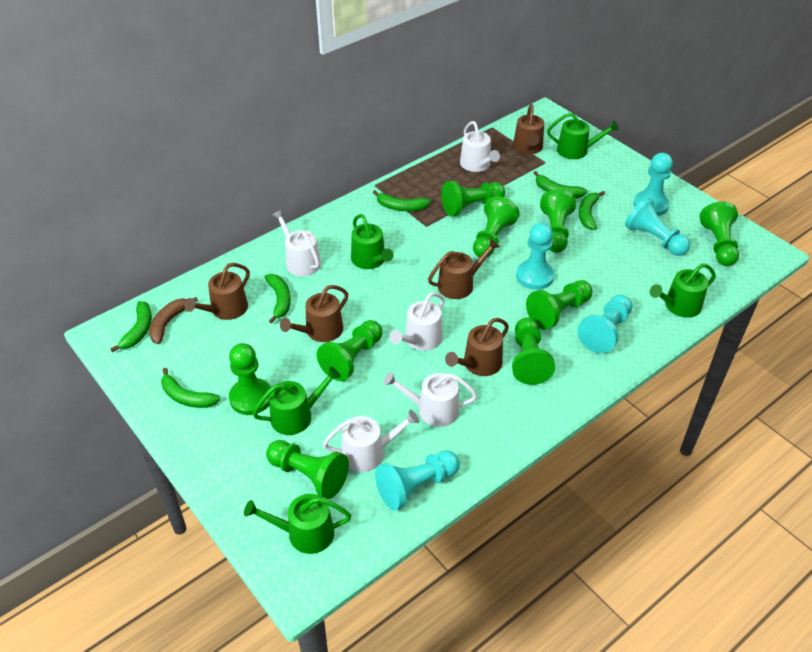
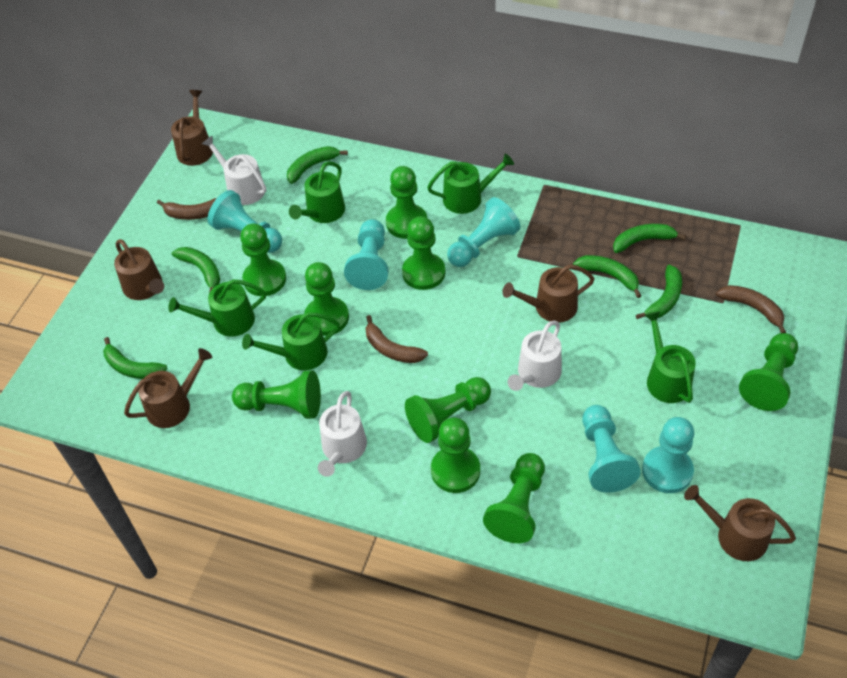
brown banana: 1 -> 3
white watering can: 5 -> 3

